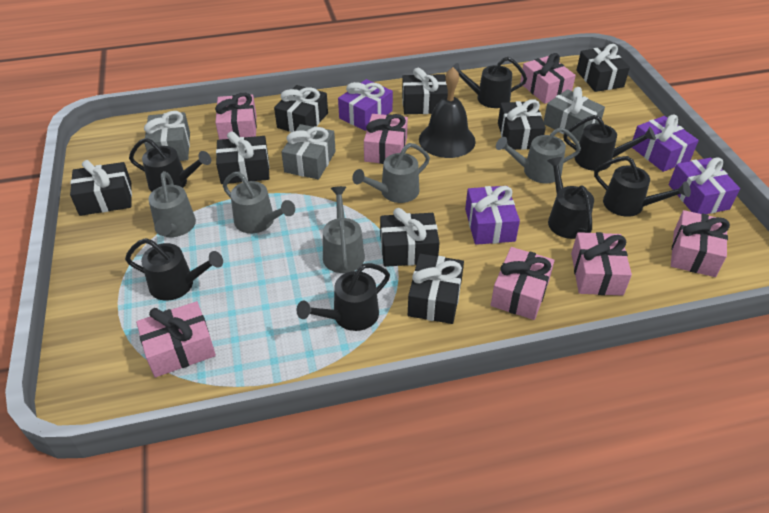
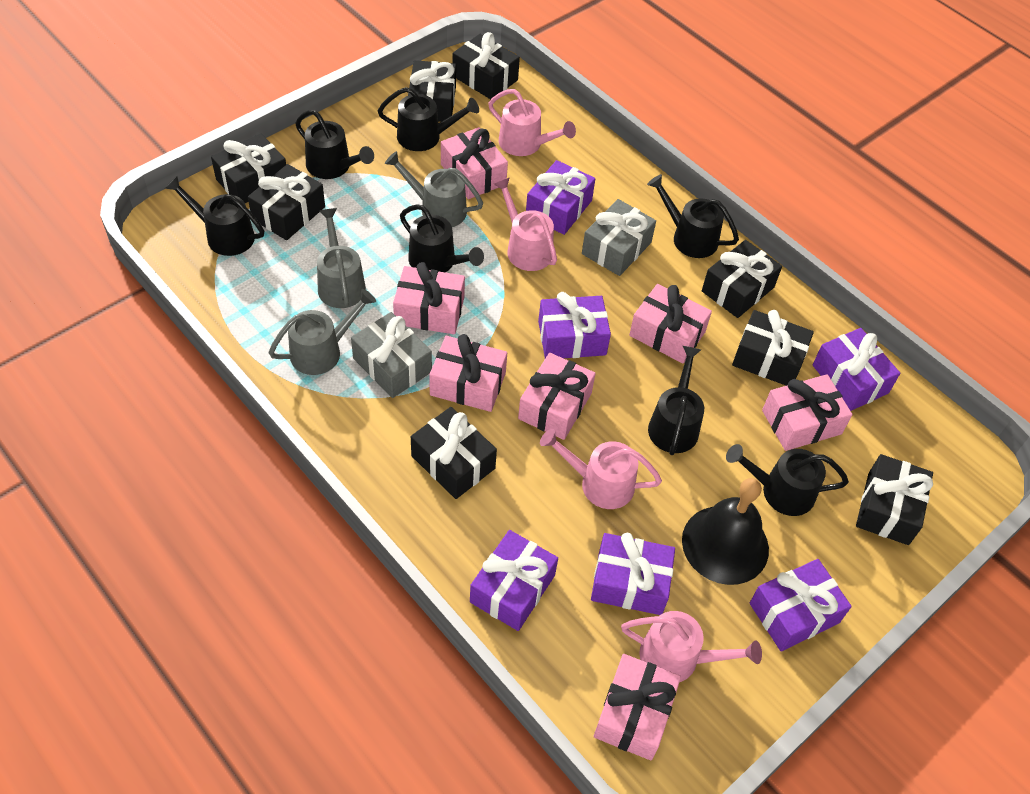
grey gift: 3 -> 2
grey watering can: 5 -> 3
pink watering can: 0 -> 4
purple gift: 4 -> 6

